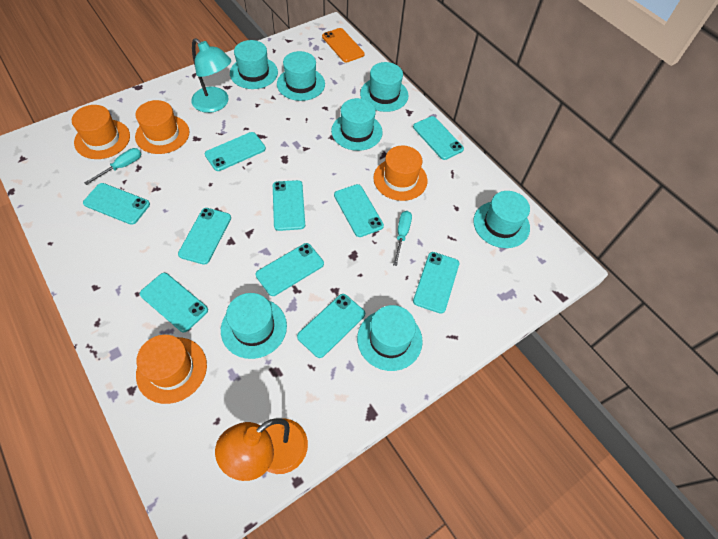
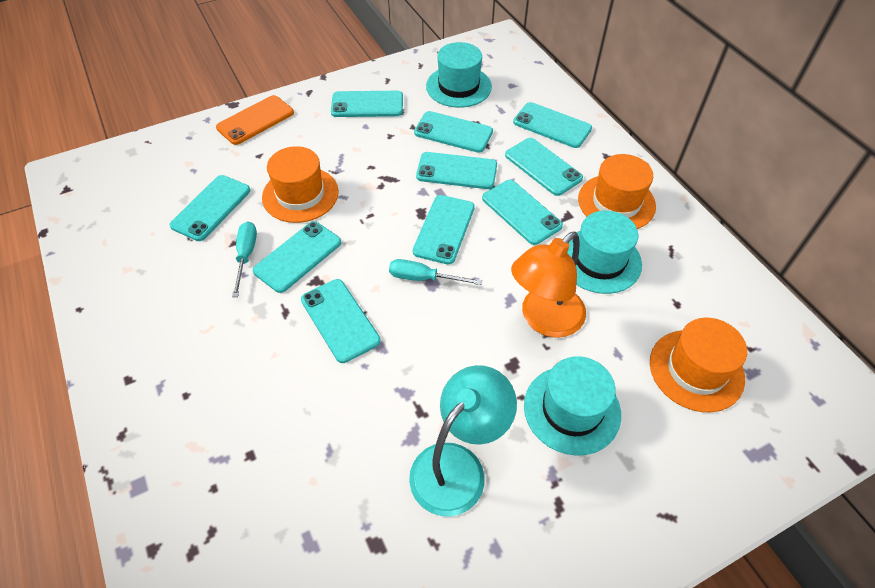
orange hat: 4 -> 3
turquoise hat: 7 -> 3

